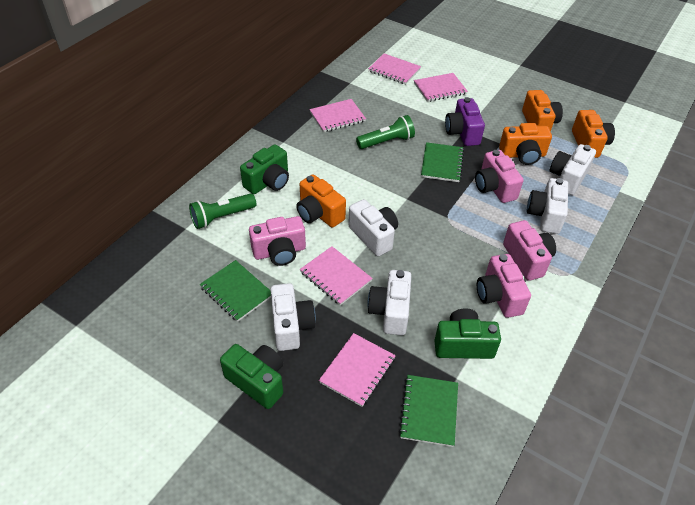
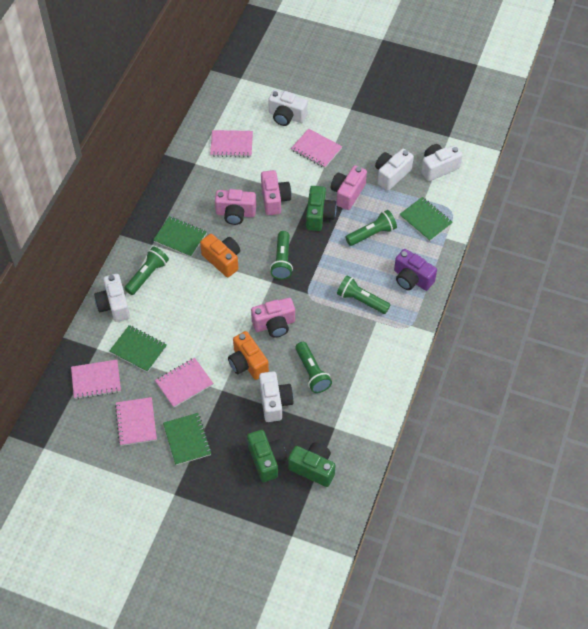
green flashlight: 2 -> 5
green notebook: 3 -> 4
orange camera: 4 -> 2

